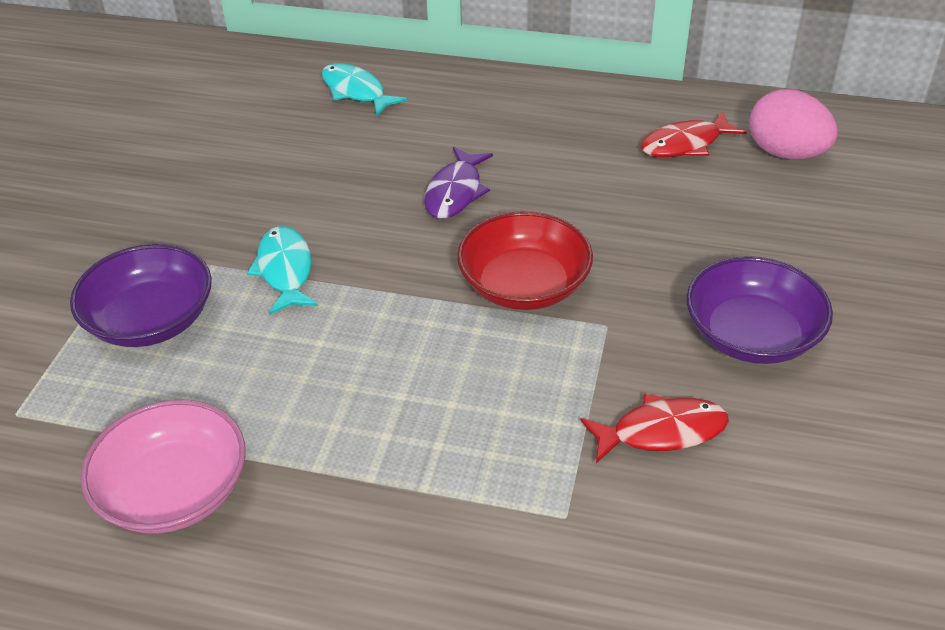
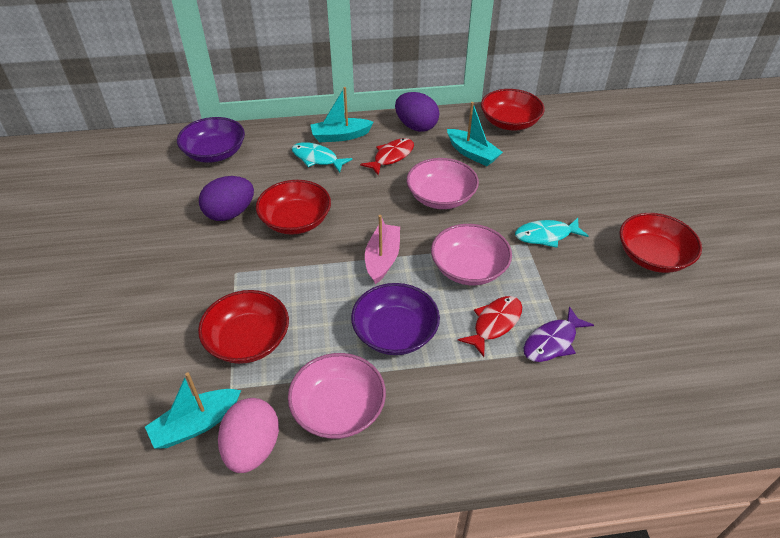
pink boat: 0 -> 1
pink bowl: 1 -> 3
purple egg: 0 -> 2
red bowl: 1 -> 4
turquoise boat: 0 -> 3

